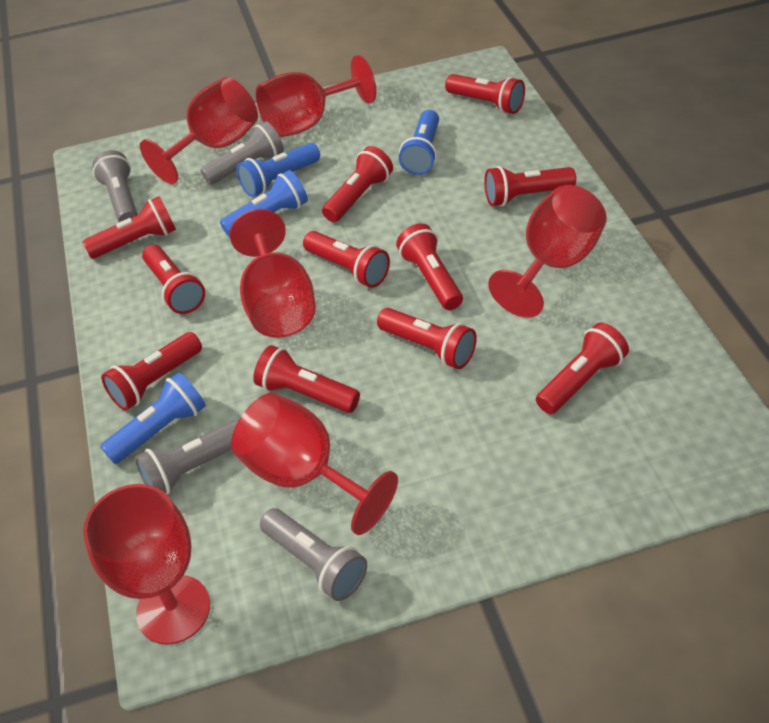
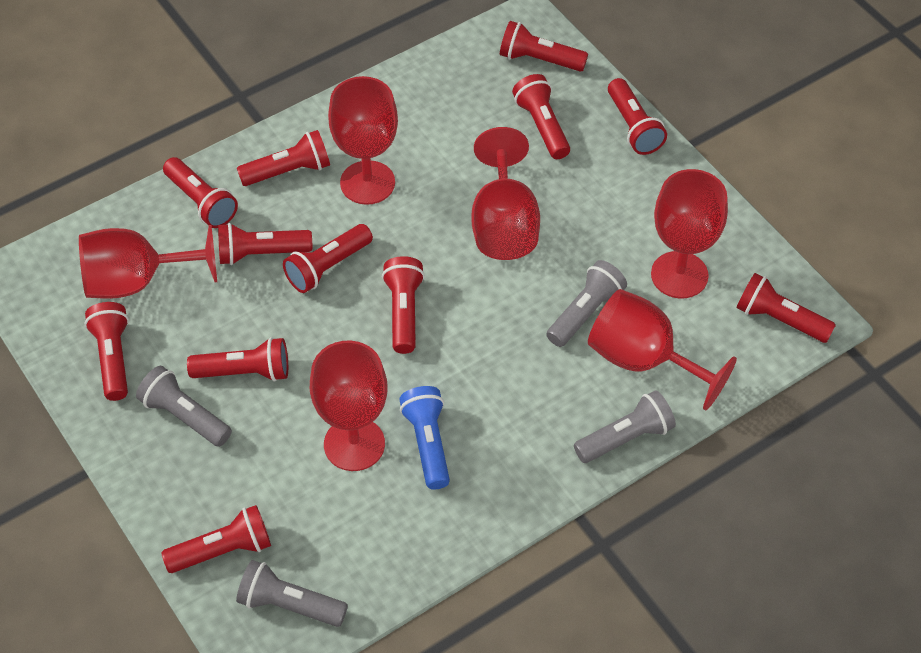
blue flashlight: 4 -> 1
red flashlight: 11 -> 12

